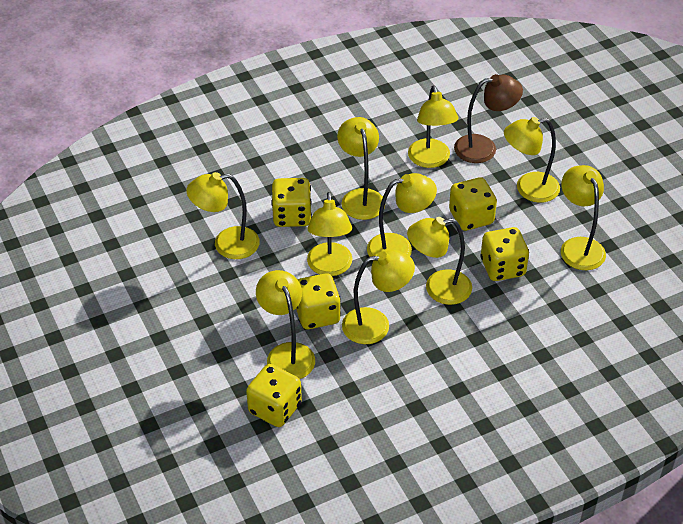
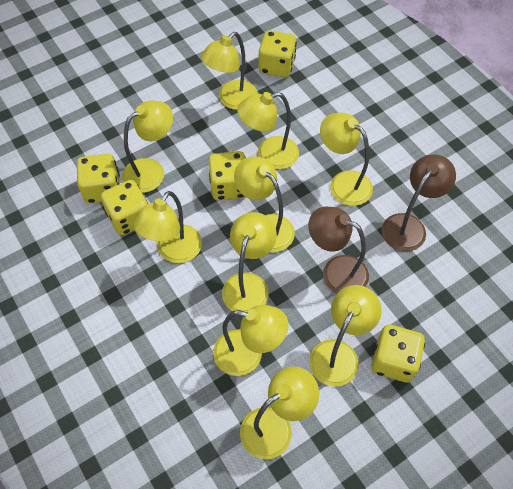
brown lamp: 1 -> 2

